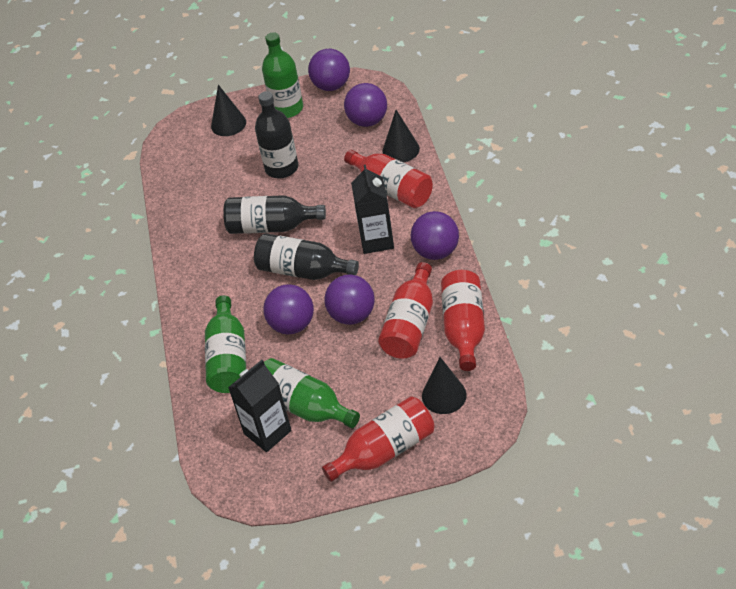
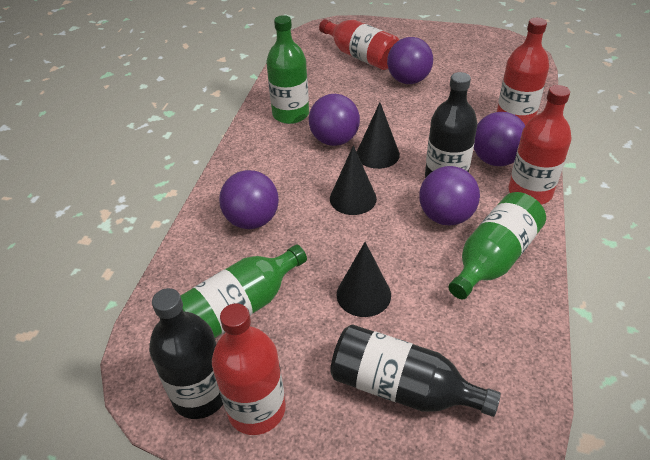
black carton: 2 -> 0

